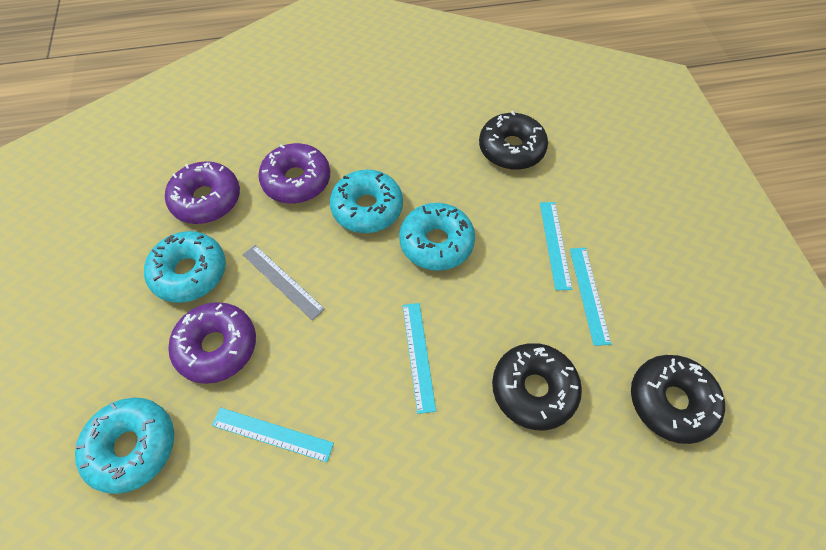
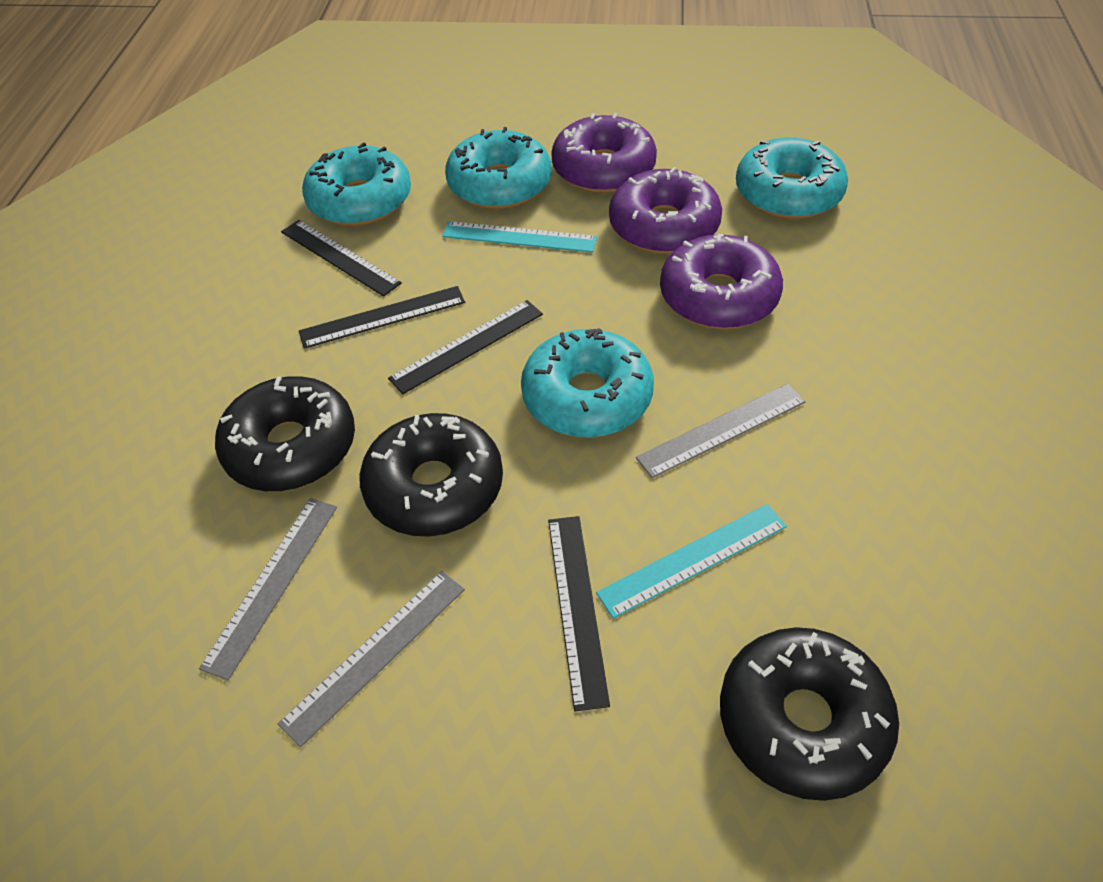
black ruler: 0 -> 4
grey ruler: 1 -> 3
turquoise ruler: 4 -> 2

